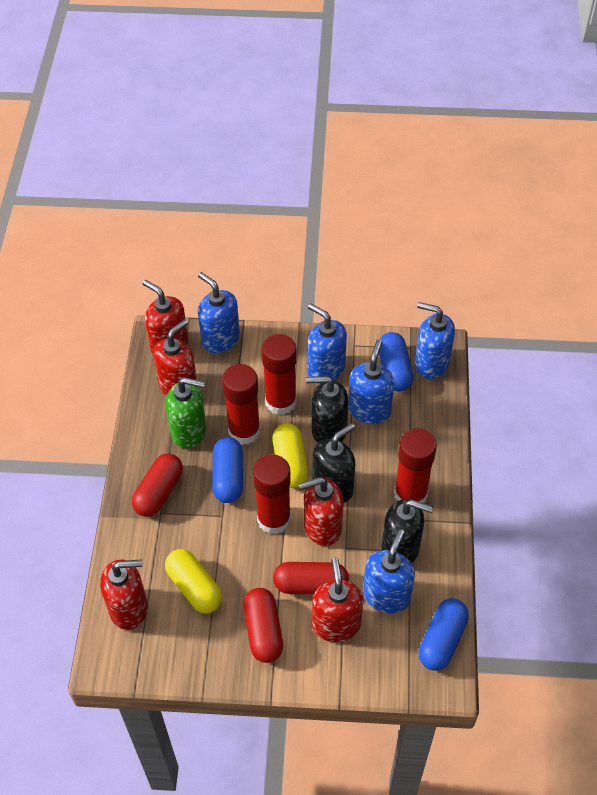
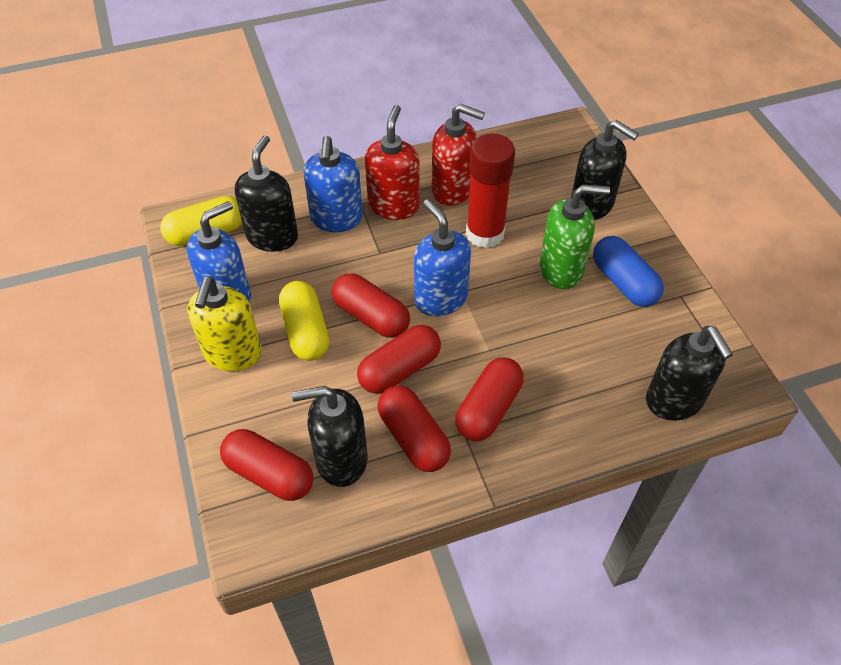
black soap dispenser: 3 -> 4
blue capsule: 3 -> 1
blue soap dispenser: 5 -> 3
red capsule: 3 -> 5
red glue stick: 4 -> 1
red soap dispenser: 5 -> 2
yellow soap dispenser: 0 -> 1

